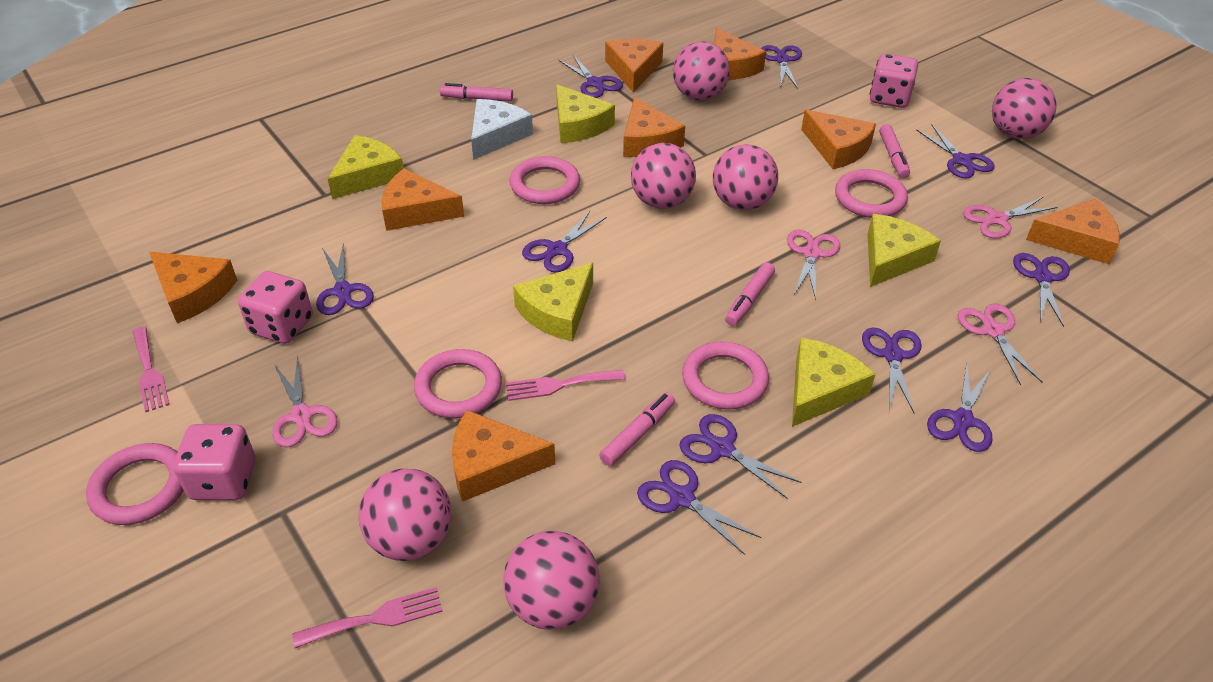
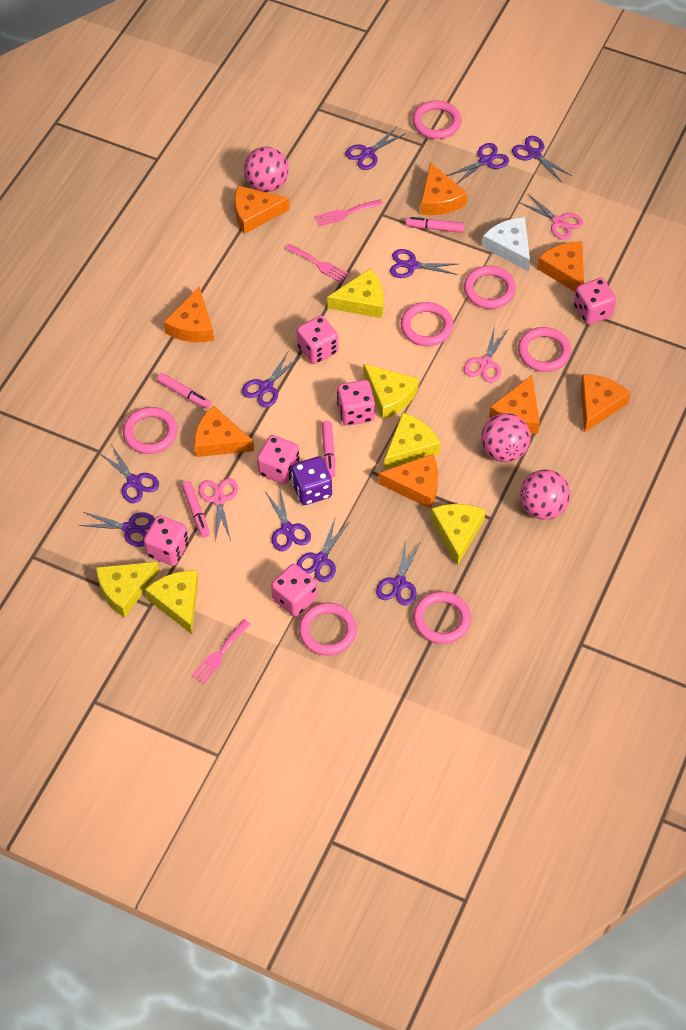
pink ball: 6 -> 3
pink dice: 3 -> 6
pink ring: 5 -> 7
pink scissors: 4 -> 3
purple dice: 0 -> 1
yellow cheese: 5 -> 6

